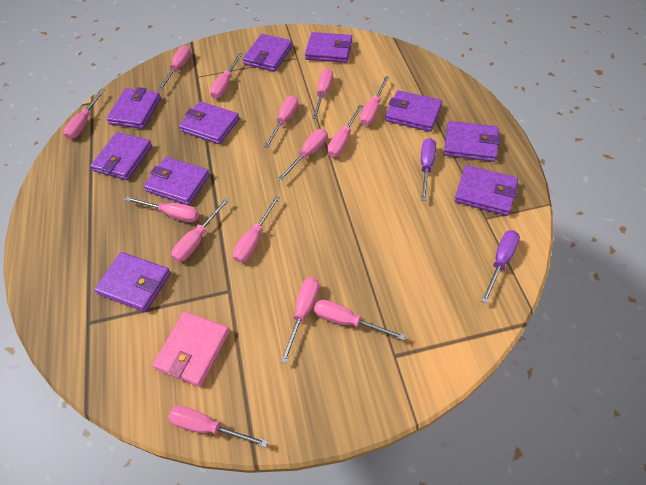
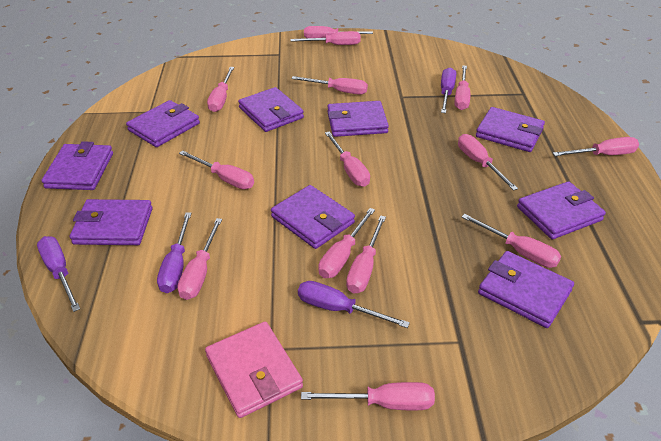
purple screwdriver: 2 -> 4
purple wallet: 10 -> 9

